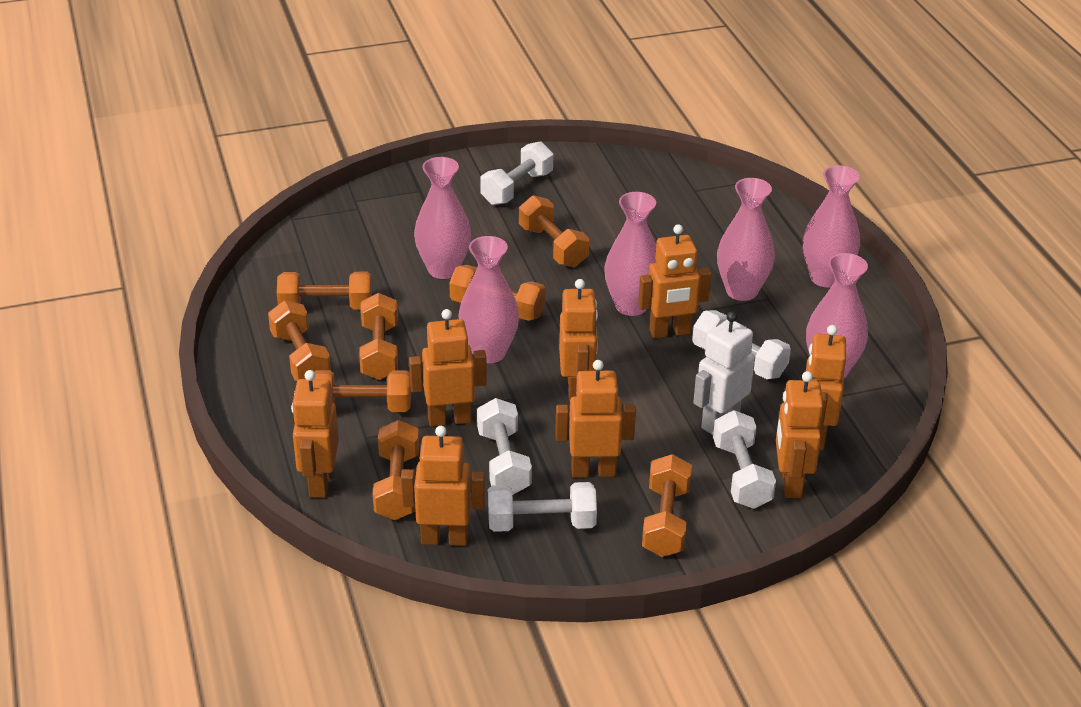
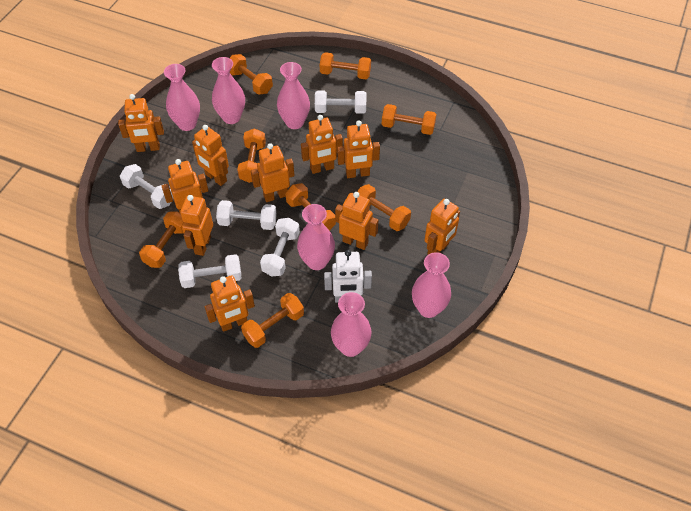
orange robot: 8 -> 10

